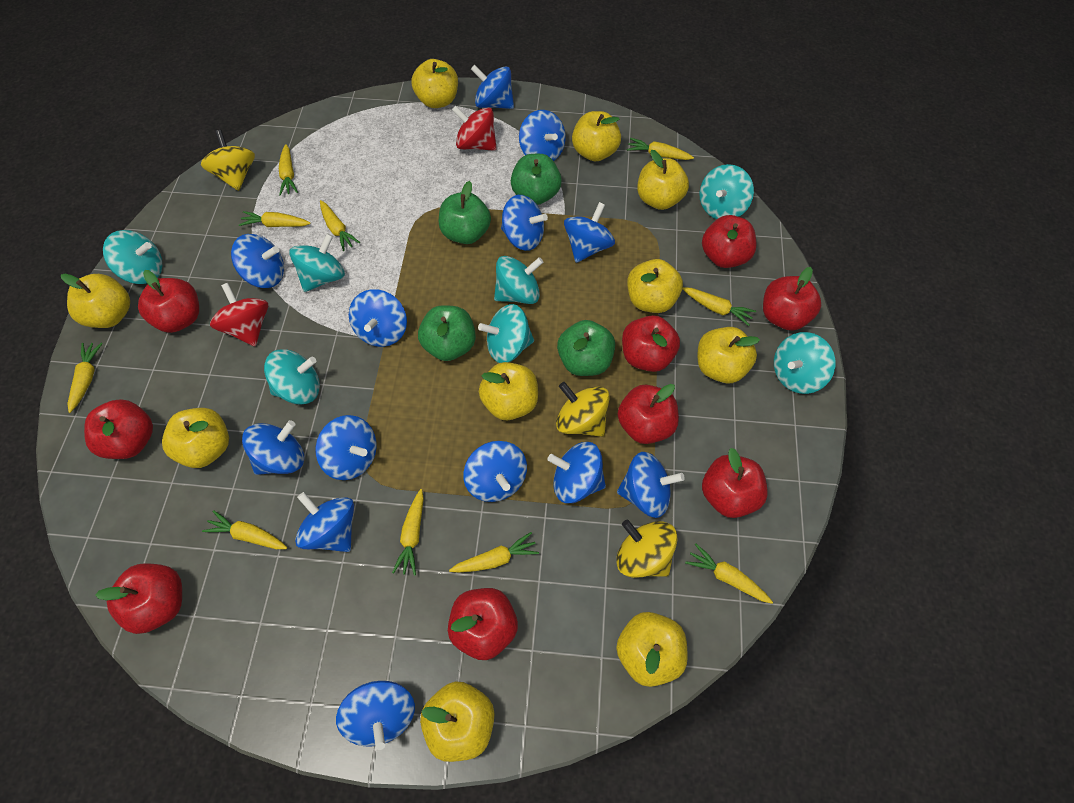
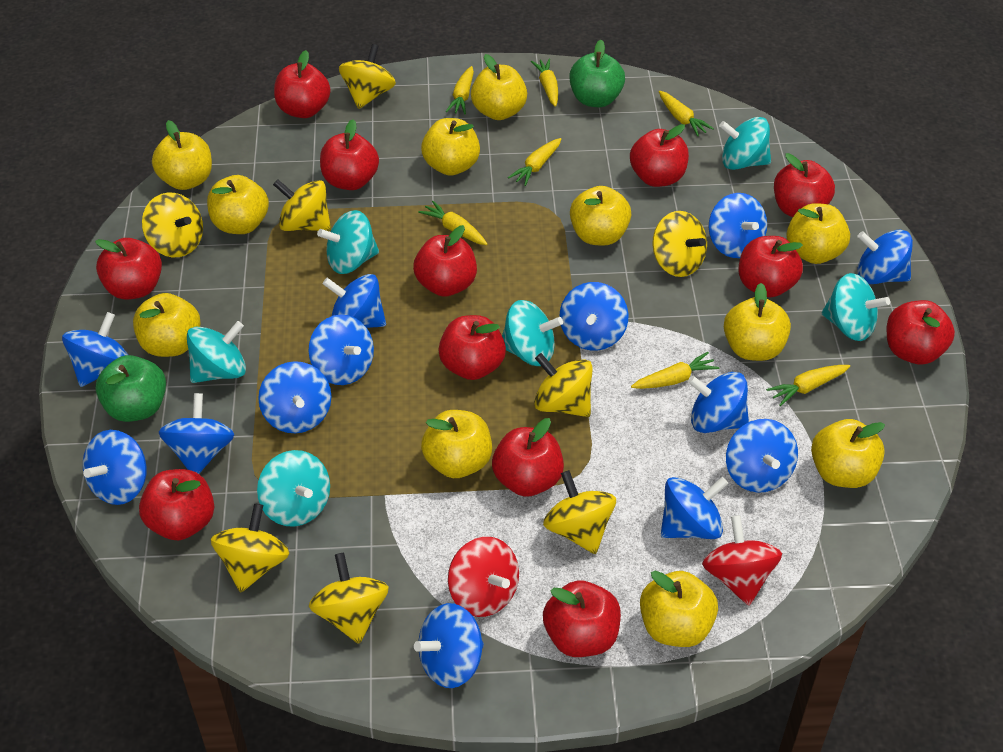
green apple: 4 -> 2
red apple: 9 -> 12
turquoise spinning top: 7 -> 6
yellow apple: 10 -> 11
yellow carrot: 10 -> 7
yellow spinning top: 3 -> 8

